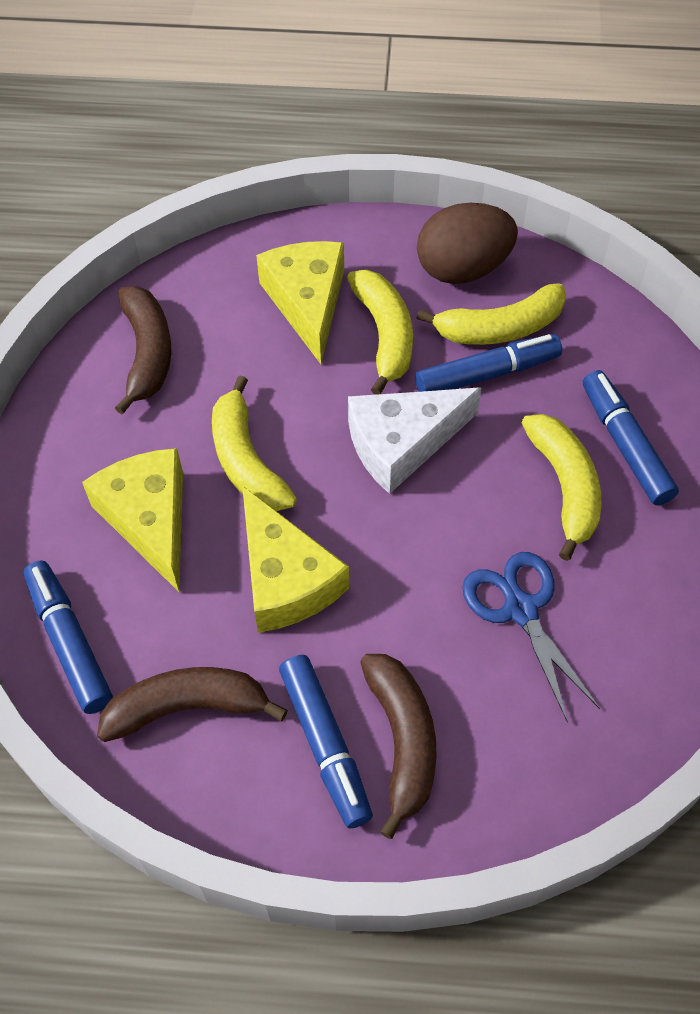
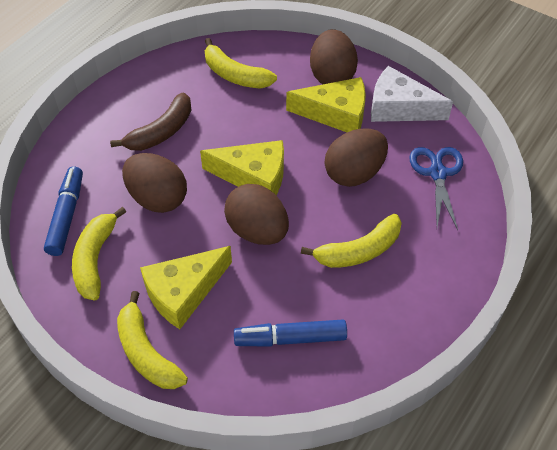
blue marker: 4 -> 2
brown banana: 3 -> 1
brown egg: 1 -> 4

